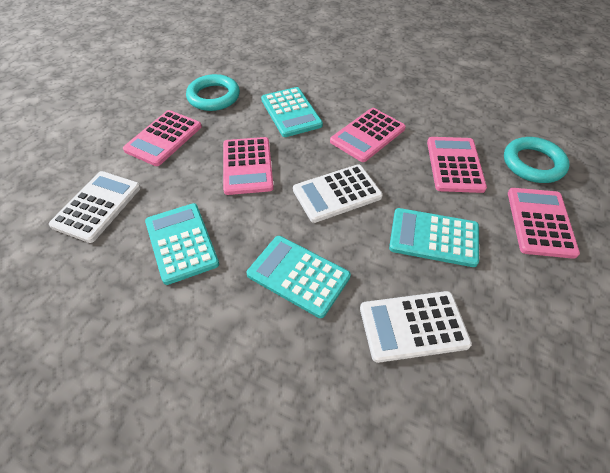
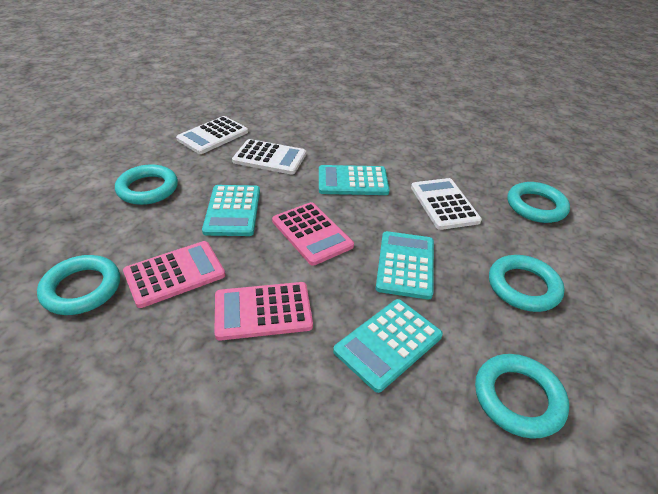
pink calculator: 5 -> 3
turquoise ring: 2 -> 5

